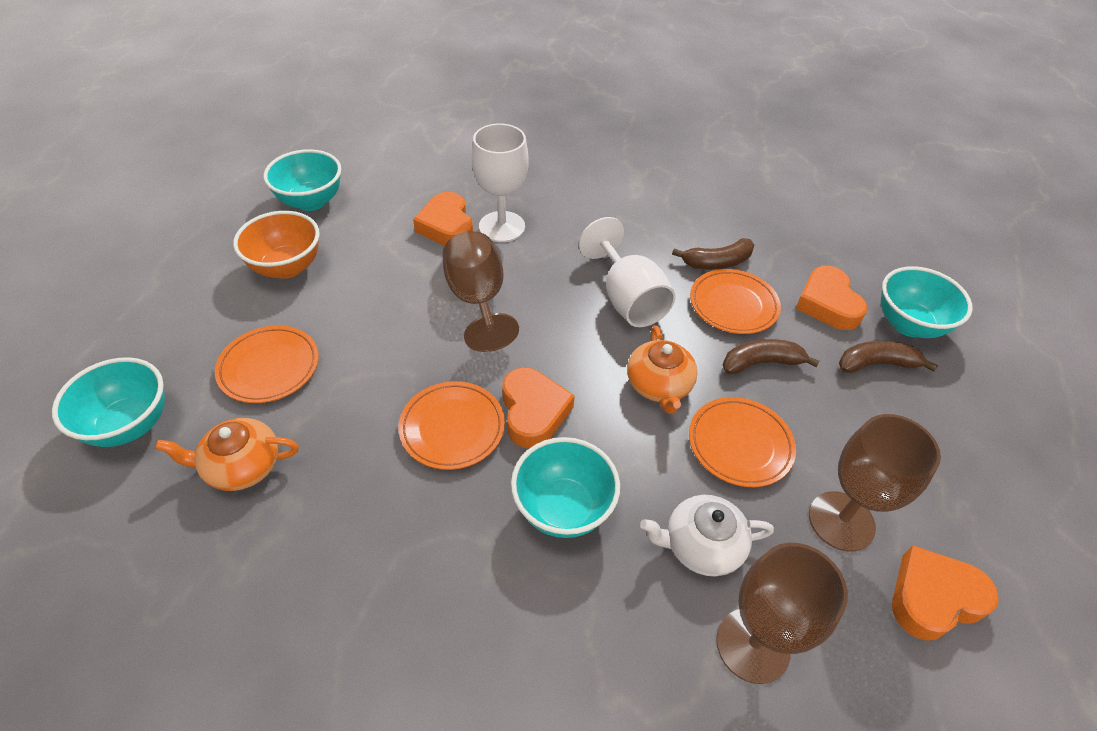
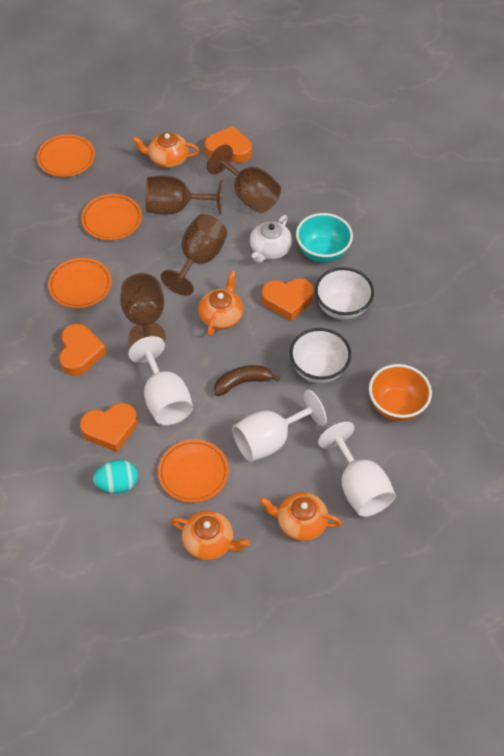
brown banana: 3 -> 1
brown goblet: 3 -> 4
orange teapot: 2 -> 4
turquoise bowl: 4 -> 1
turquoise egg: 0 -> 1
white bowl: 0 -> 2
white goblet: 2 -> 3

